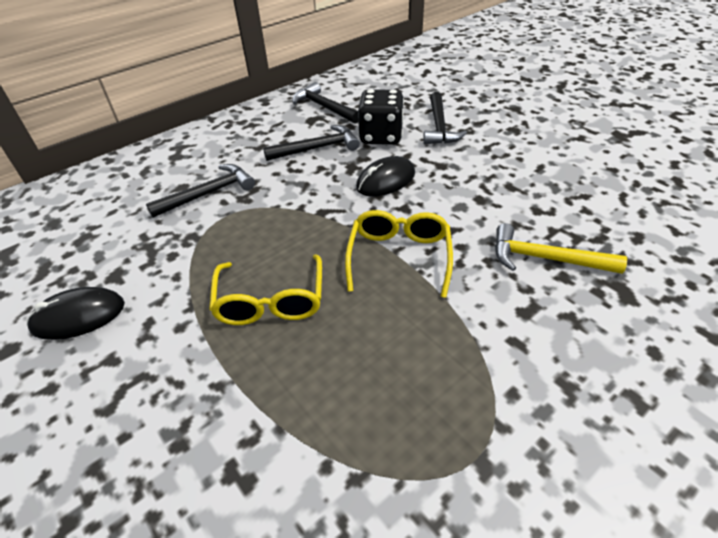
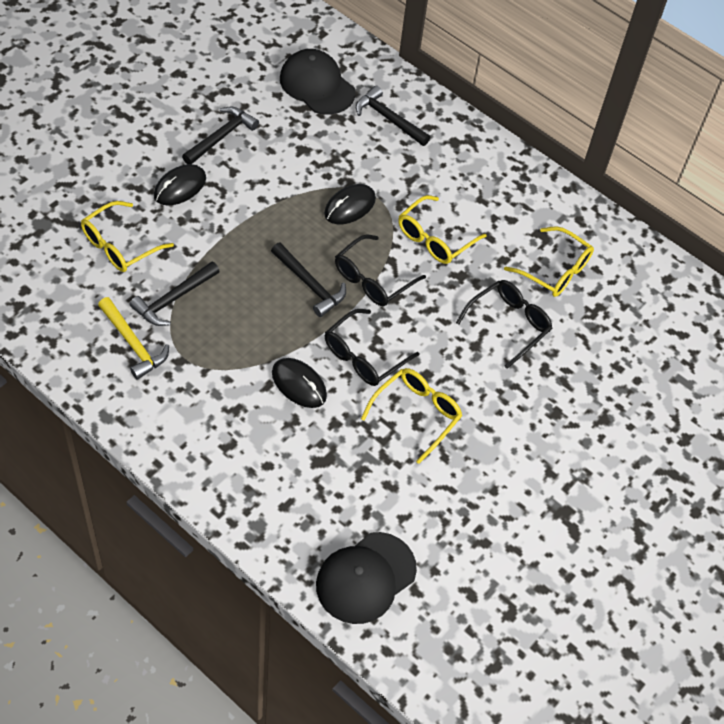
black cap: 0 -> 2
black dice: 1 -> 0
black glasses: 0 -> 3
black mouse: 2 -> 3
yellow glasses: 2 -> 4

